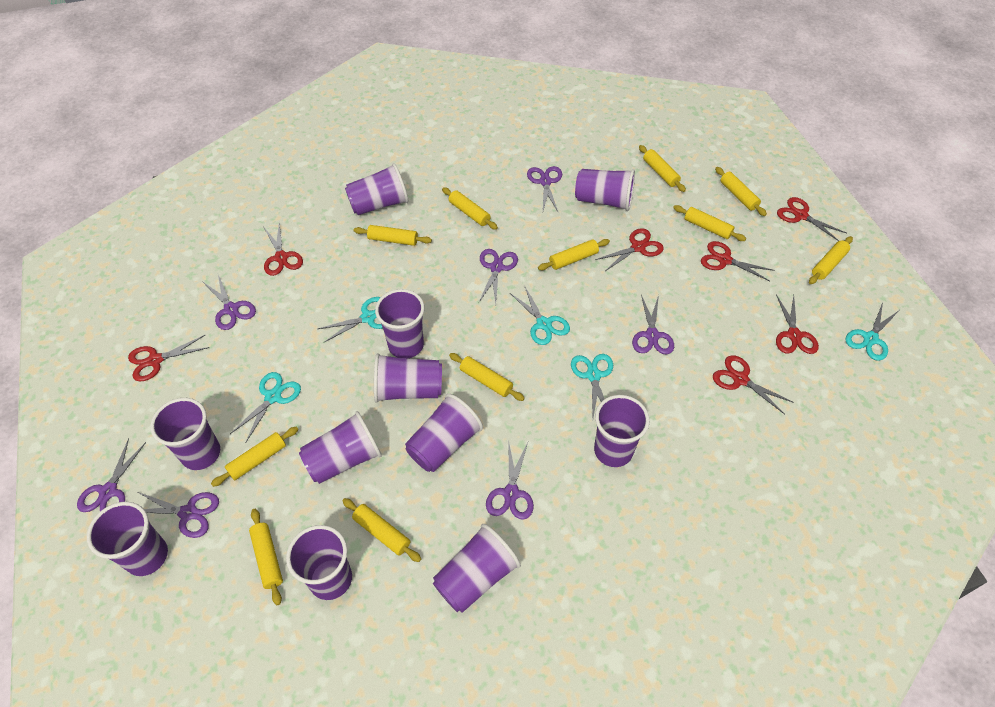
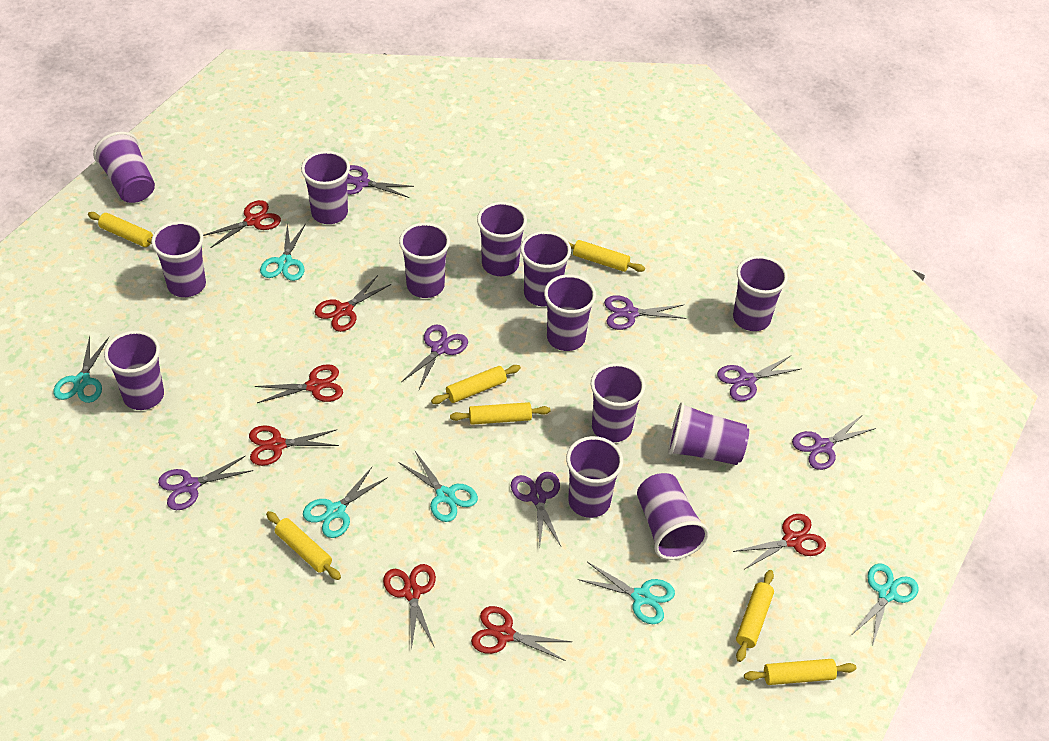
purple cup: 11 -> 13
turquoise scissors: 5 -> 6
yellow rolling pin: 11 -> 7

